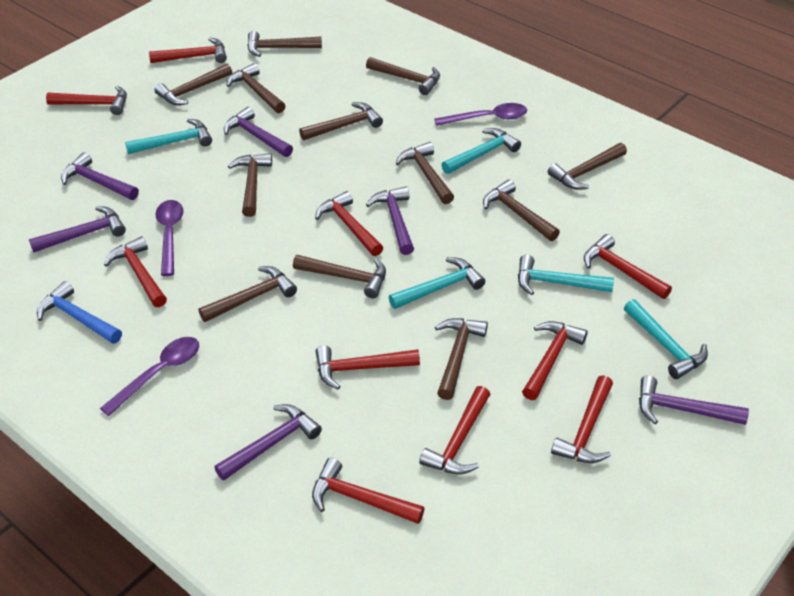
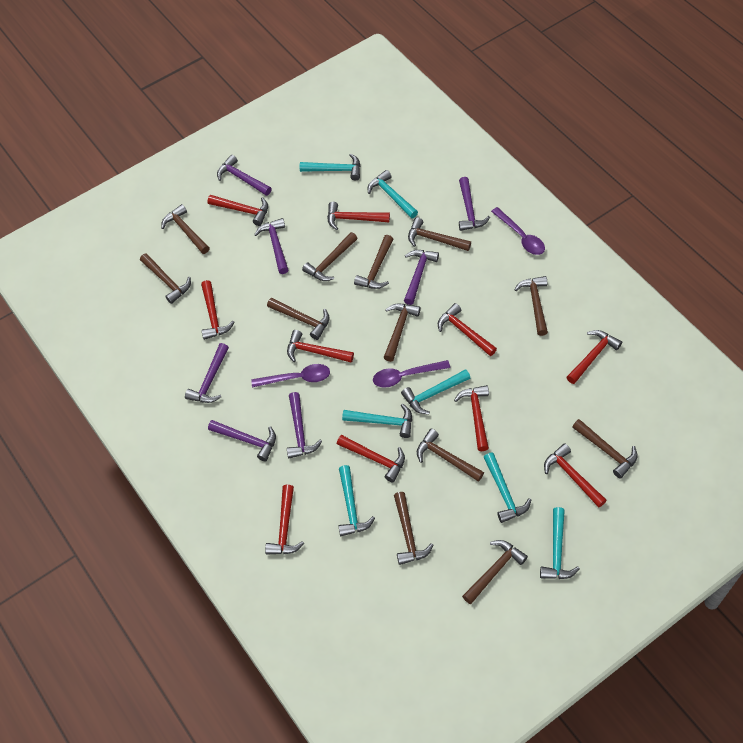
blue hammer: 1 -> 0
purple hammer: 6 -> 7
turquoise hammer: 5 -> 7

